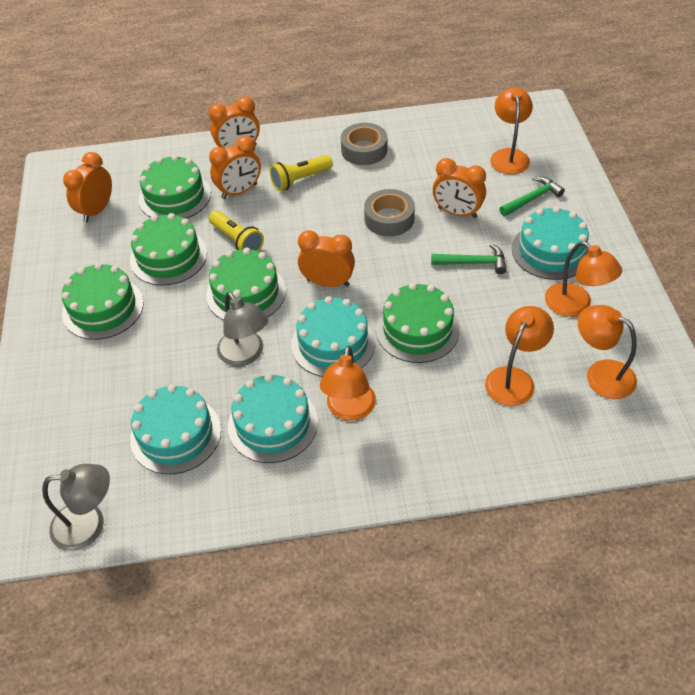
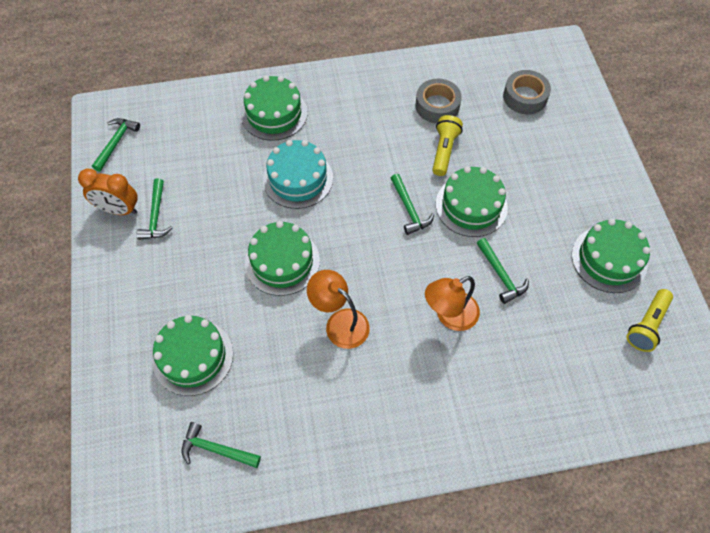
green hammer: 2 -> 5
grey lamp: 2 -> 0
orange clock: 5 -> 1
orange lamp: 5 -> 2
turquoise cake: 4 -> 1

